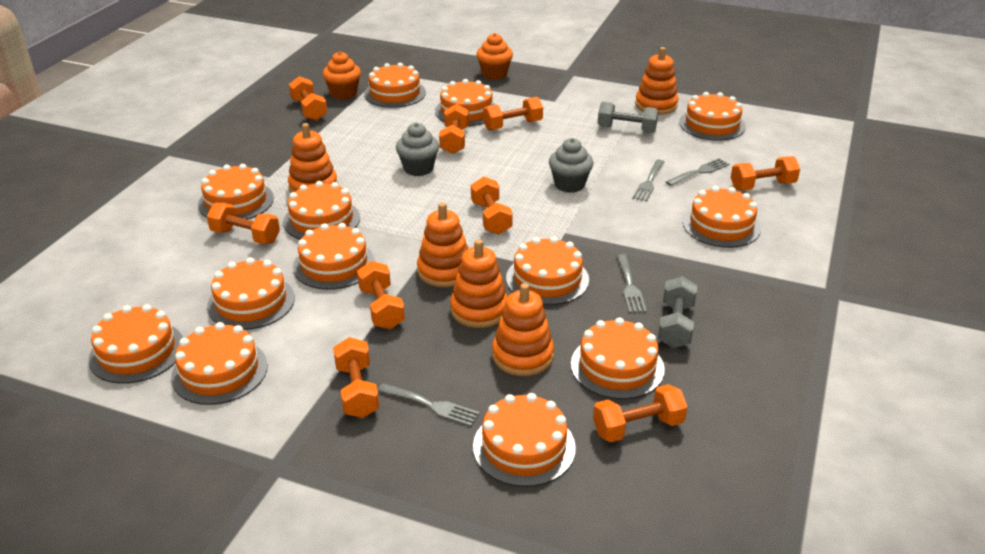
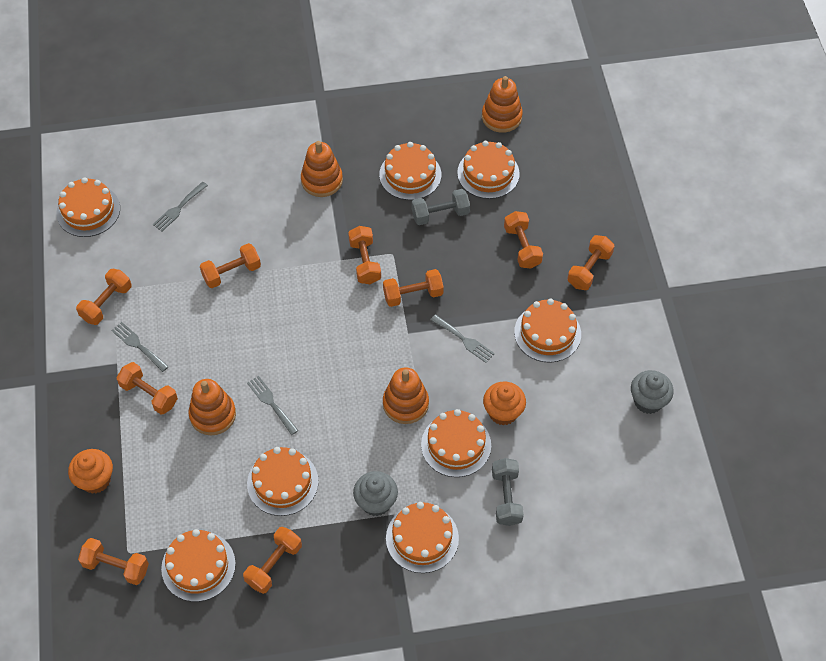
orange cake: 13 -> 8
orange stacking toy: 5 -> 4

